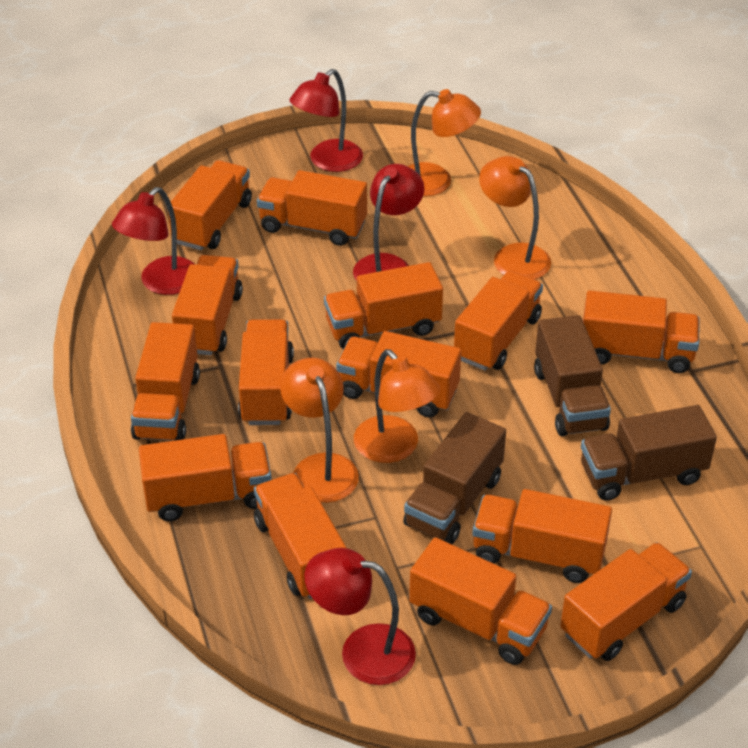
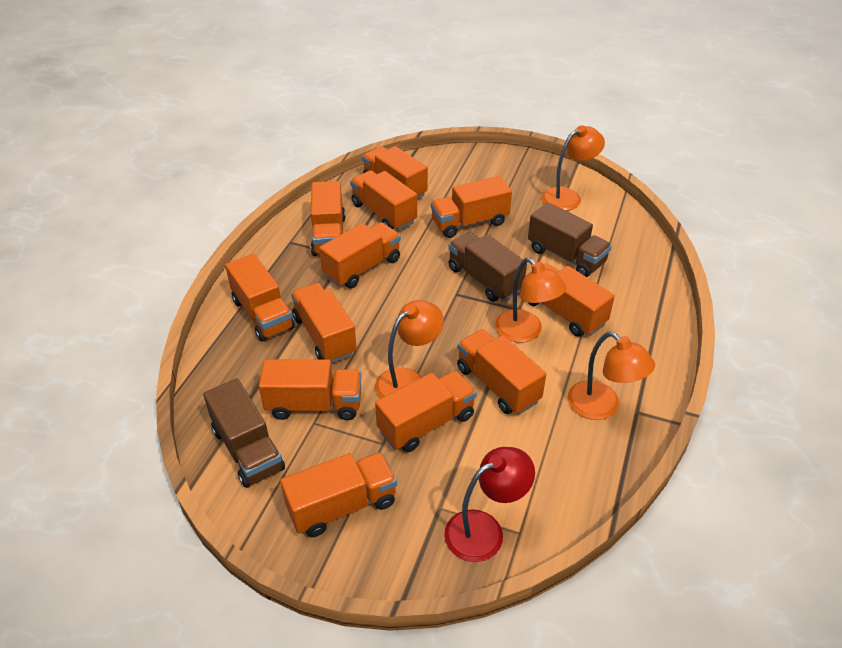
orange truck: 14 -> 12
red lamp: 4 -> 1

